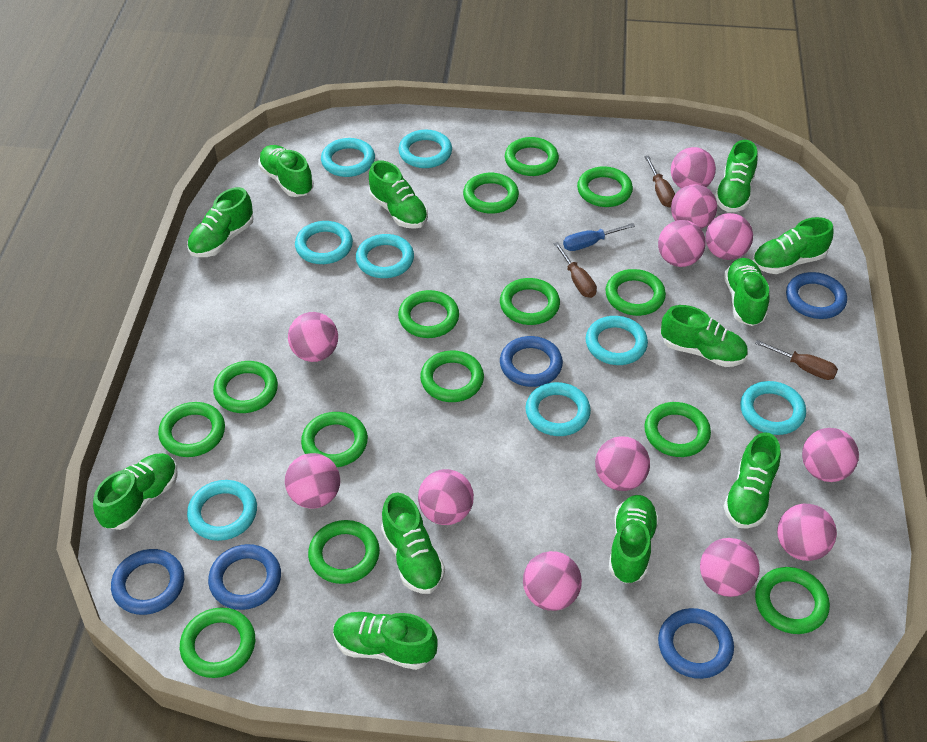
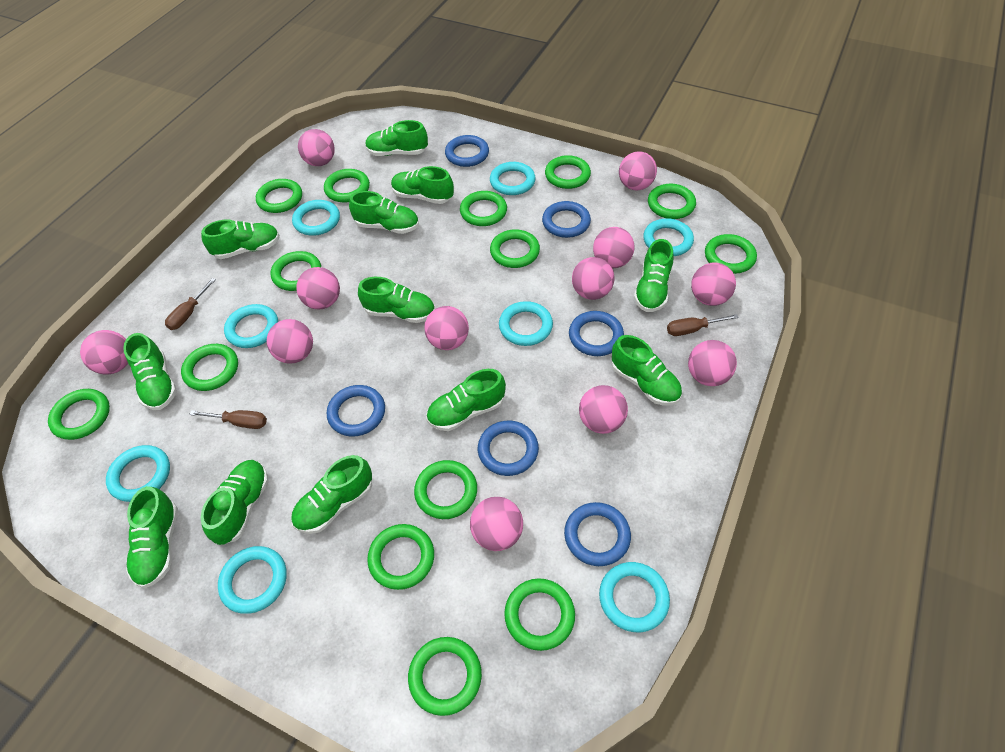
blue ring: 5 -> 6
blue screwdriver: 1 -> 0

